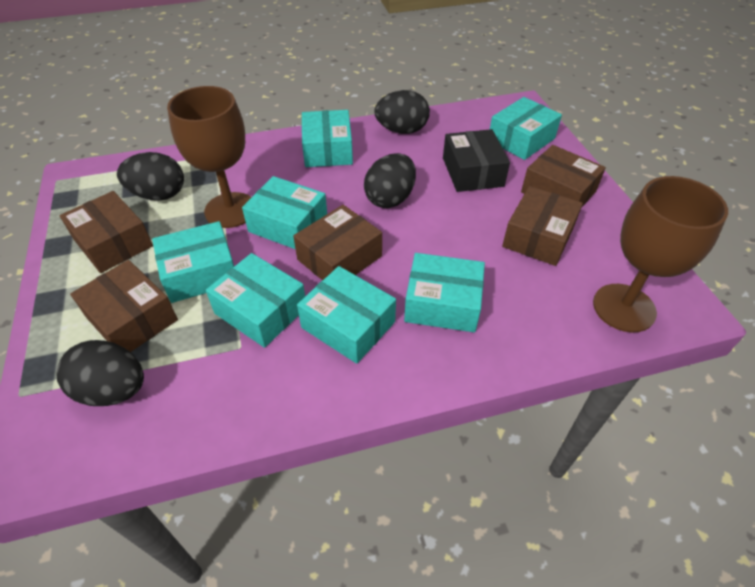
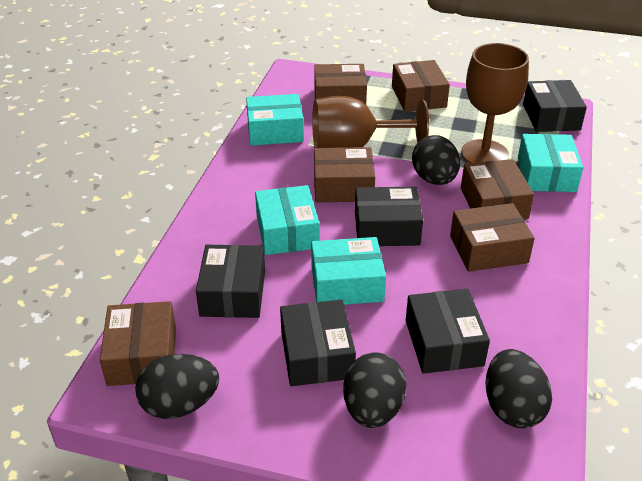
black box: 1 -> 5
brown box: 5 -> 6
turquoise box: 7 -> 4

